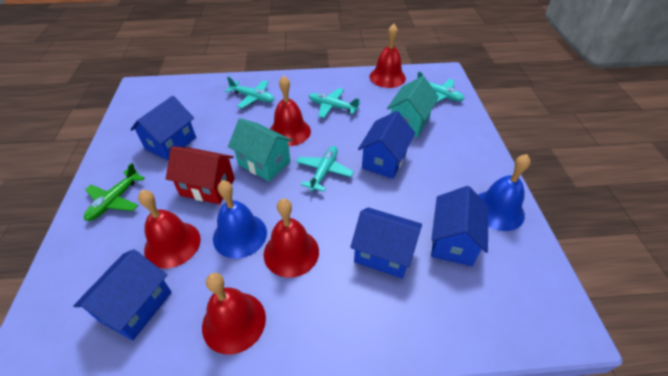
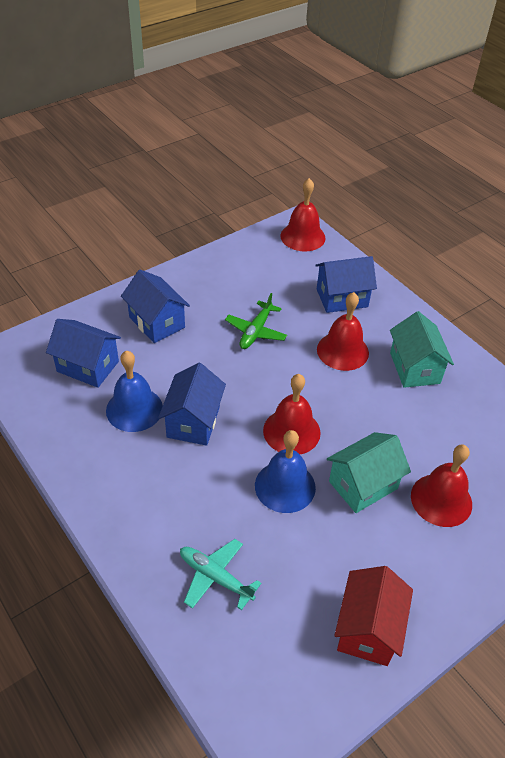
blue house: 5 -> 4
red bell: 5 -> 4
turquoise plane: 4 -> 1

